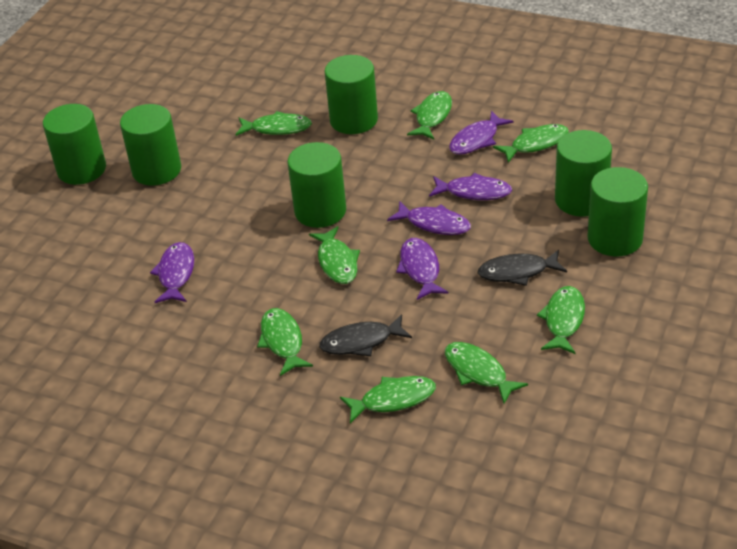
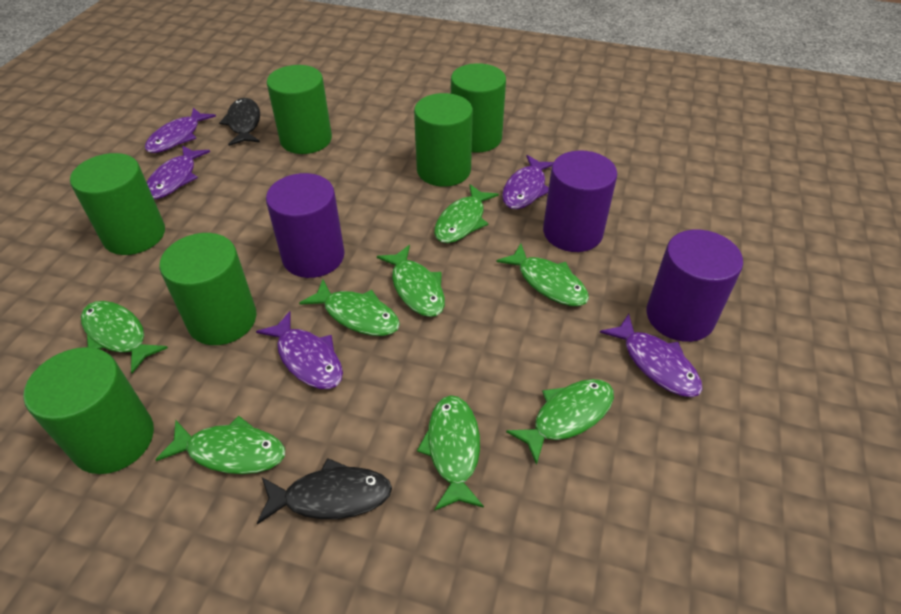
purple cylinder: 0 -> 3

